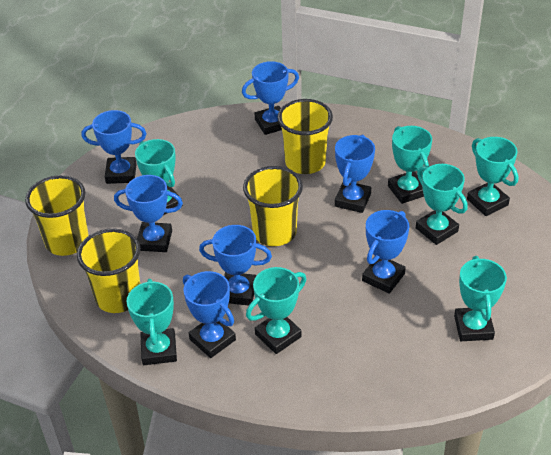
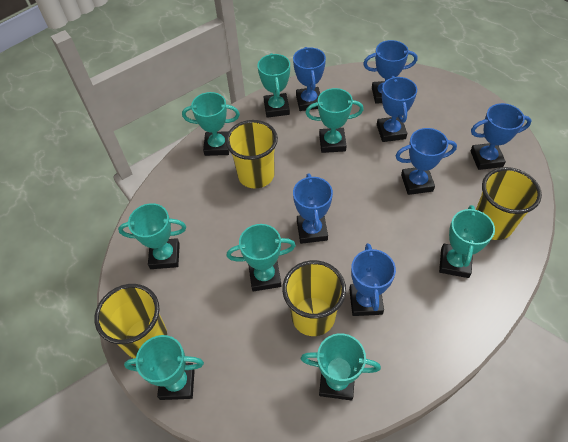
turquoise trophy: 7 -> 8

